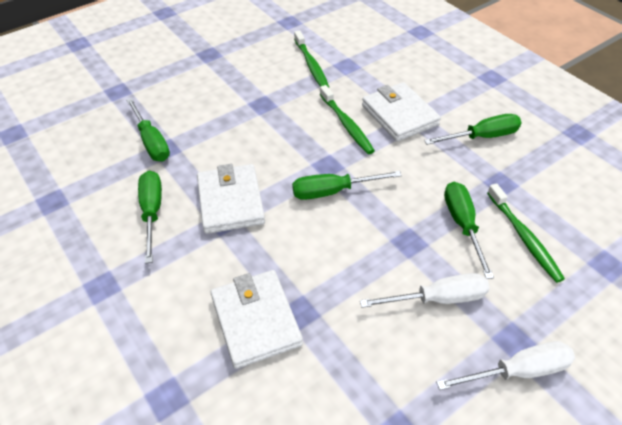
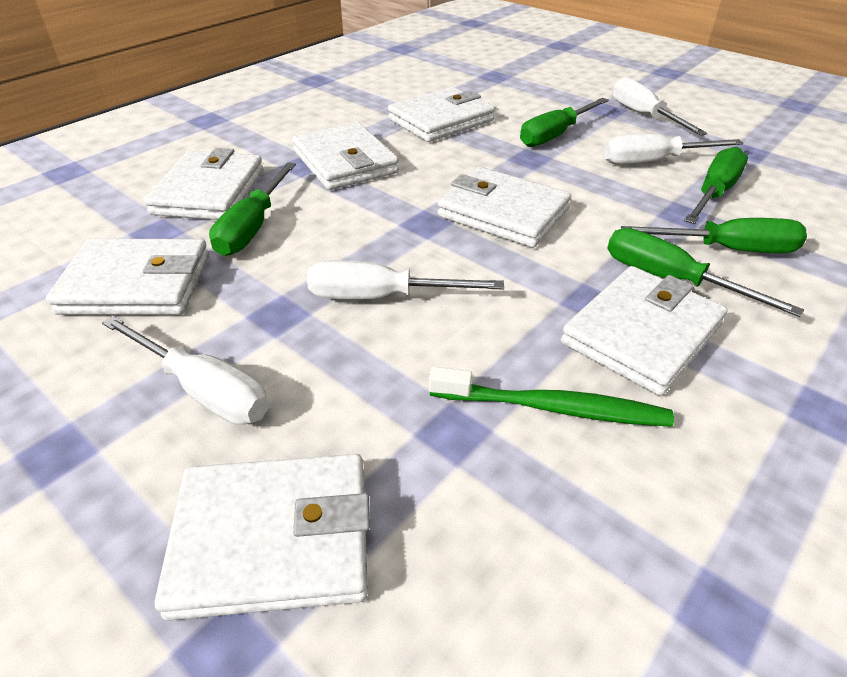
green toothbrush: 3 -> 1
white screwdriver: 2 -> 4
white wallet: 3 -> 7

